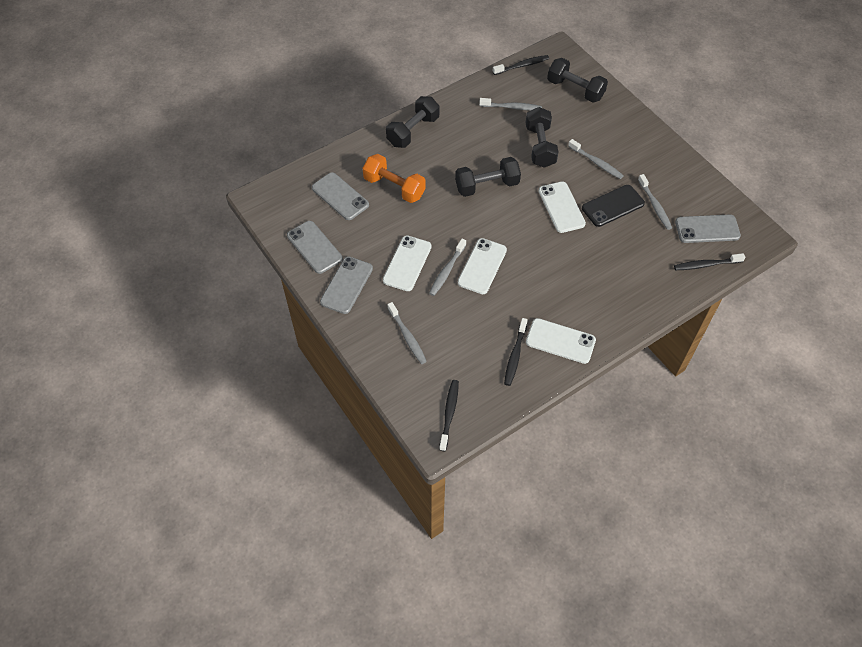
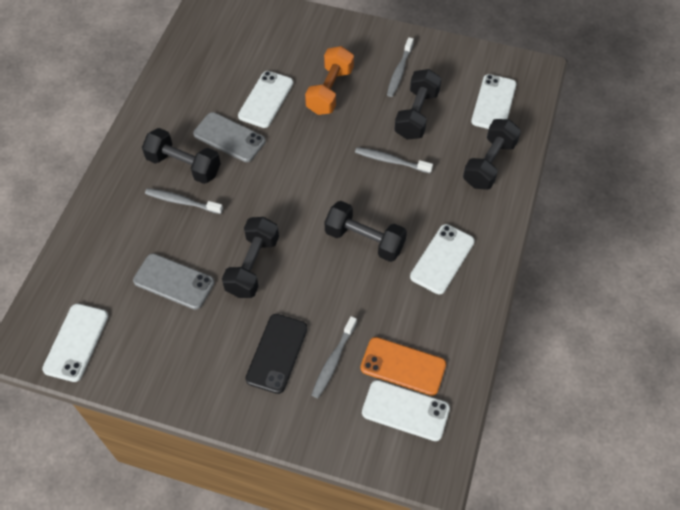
black dumbbell: 4 -> 5
black toothbrush: 4 -> 0
grey phone: 4 -> 2
grey toothbrush: 5 -> 4
orange phone: 0 -> 1
white phone: 4 -> 5

